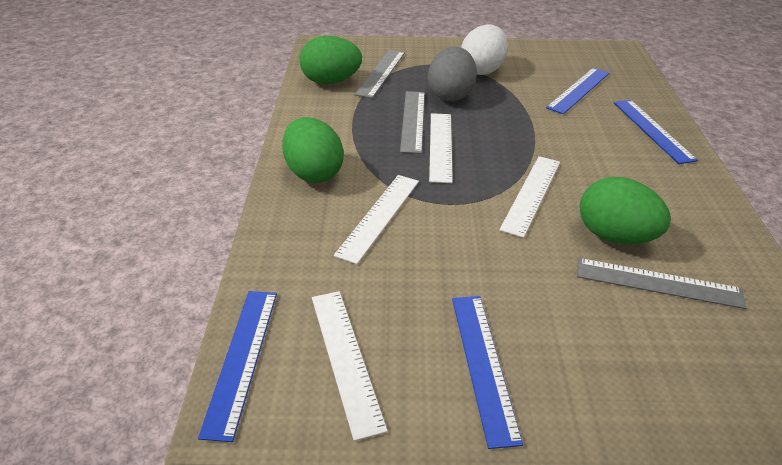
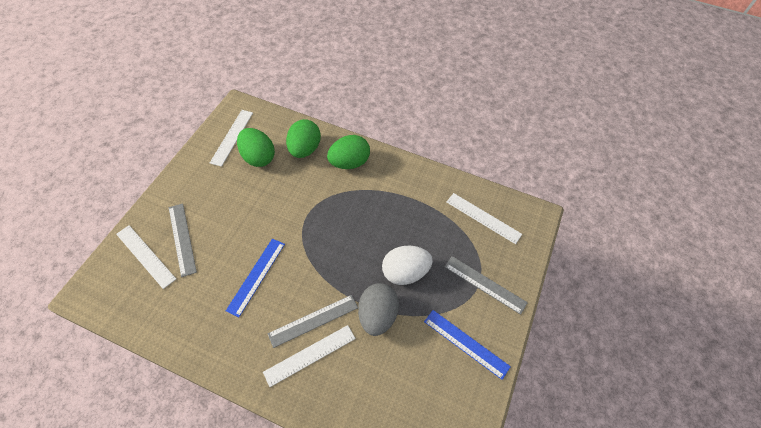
blue ruler: 4 -> 2

